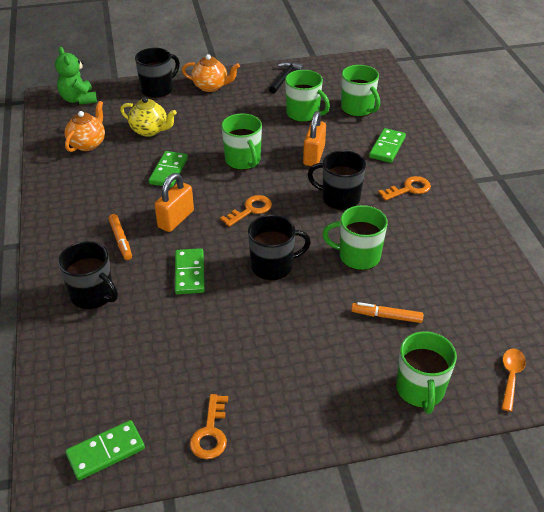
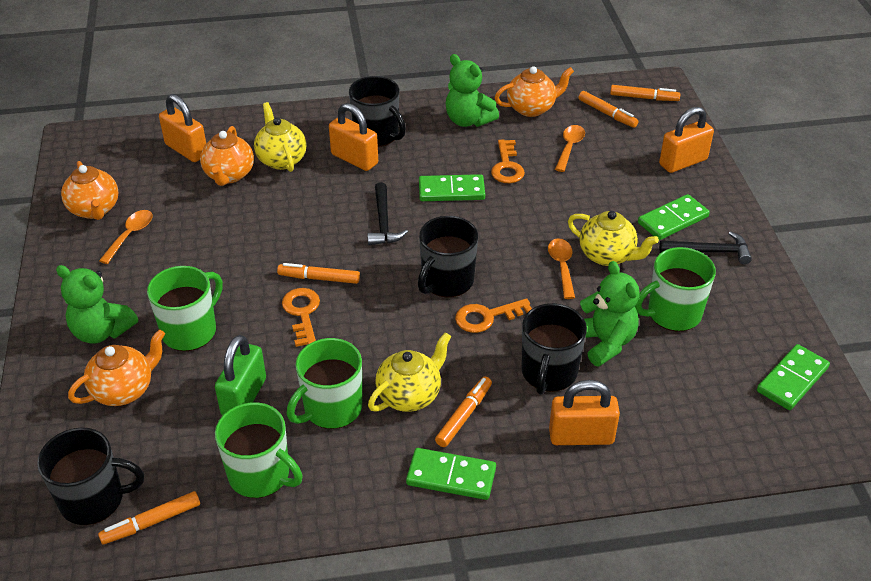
black hammer: 1 -> 2
green mug: 5 -> 4
green padlock: 0 -> 1
green teddy bear: 1 -> 3
orange marker: 2 -> 5
orange padlock: 2 -> 4
orange spoon: 1 -> 3
orange teapot: 2 -> 4
yellow teapot: 1 -> 3

